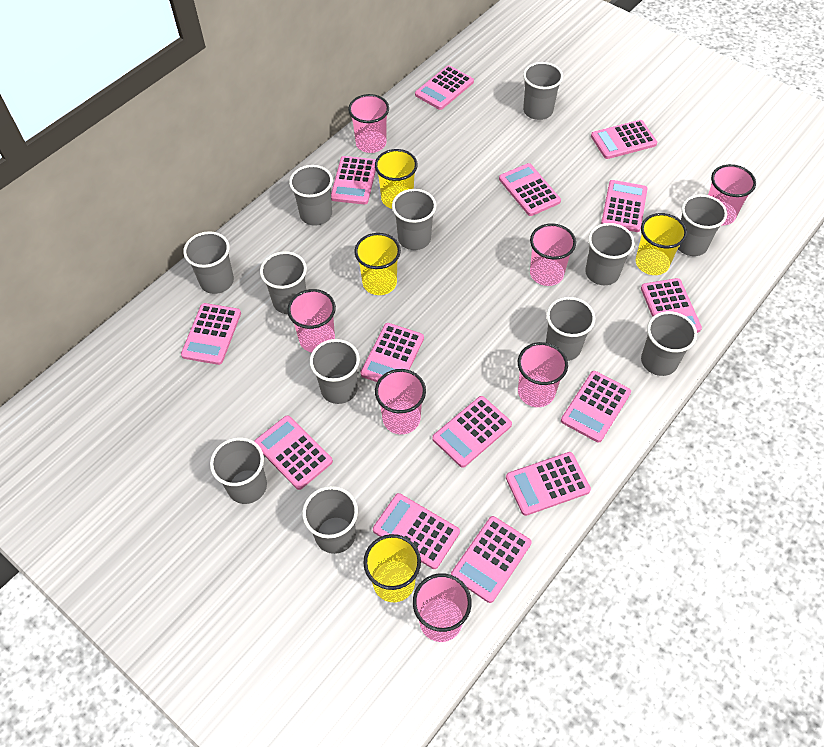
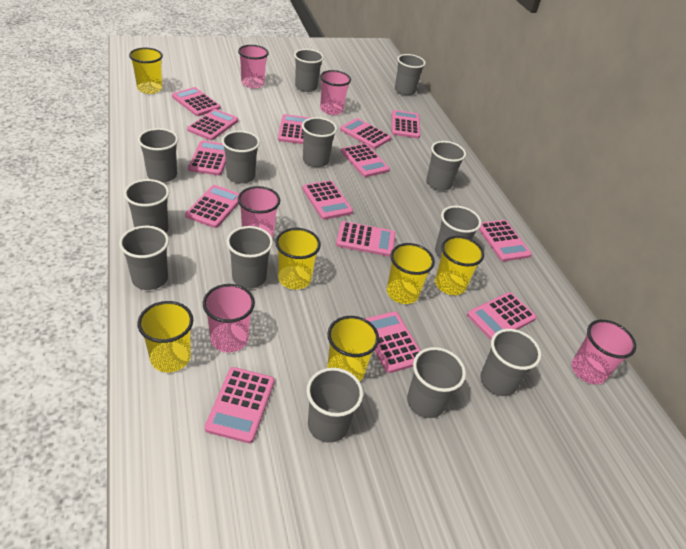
grey cup: 12 -> 13
pink cup: 7 -> 5
yellow cup: 4 -> 6

